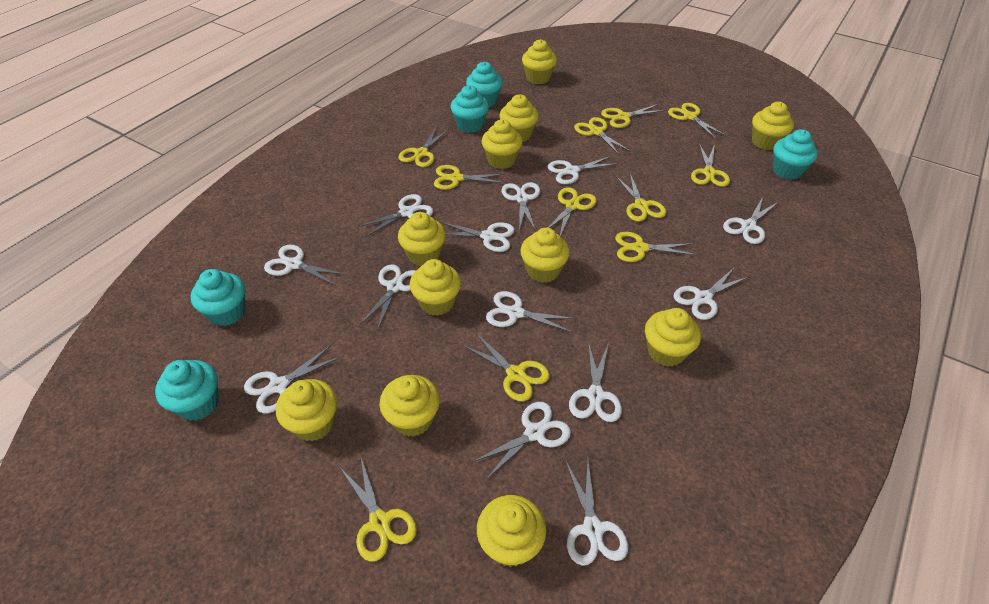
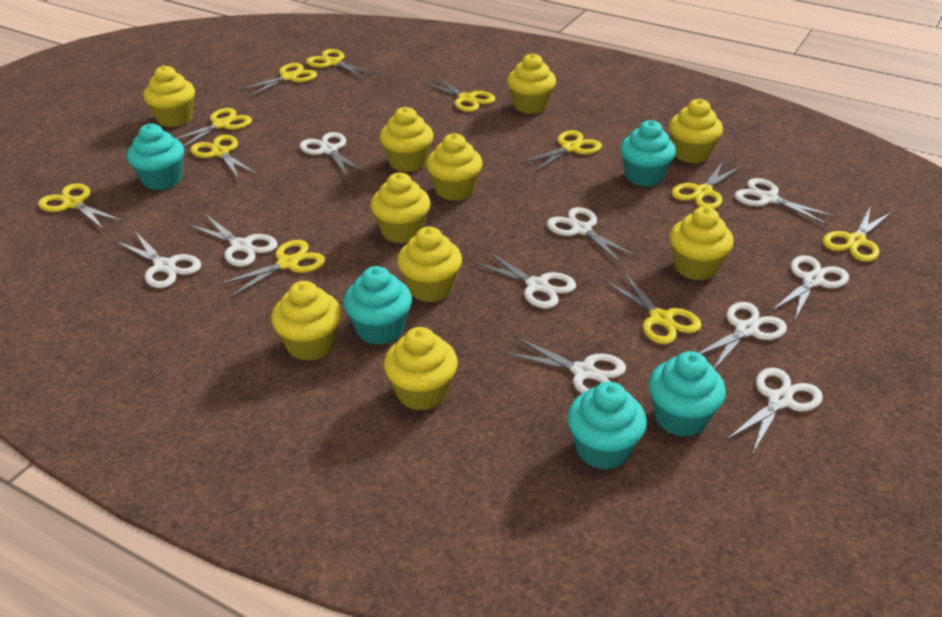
white scissors: 13 -> 10
yellow cupcake: 11 -> 10

